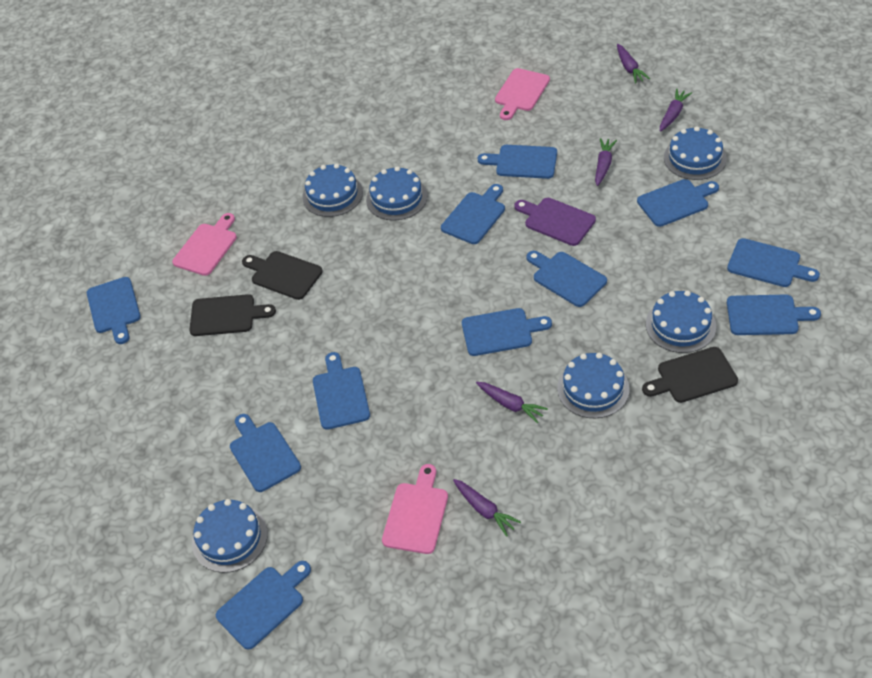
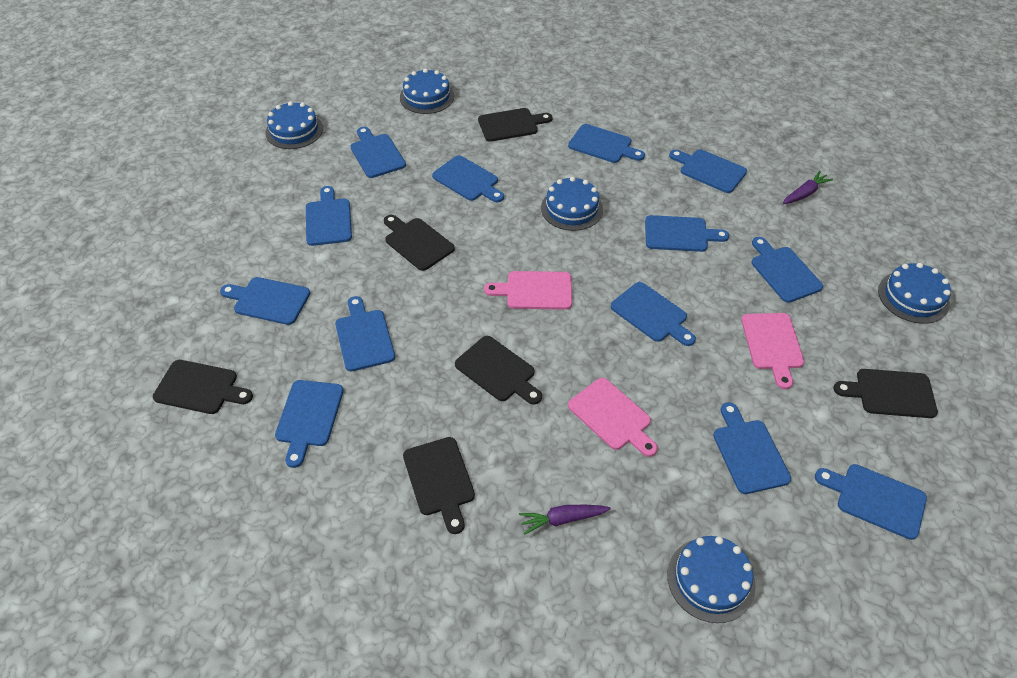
black cutting board: 3 -> 6
blue cake: 6 -> 5
blue cutting board: 11 -> 13
purple carrot: 5 -> 2
purple cutting board: 1 -> 0

